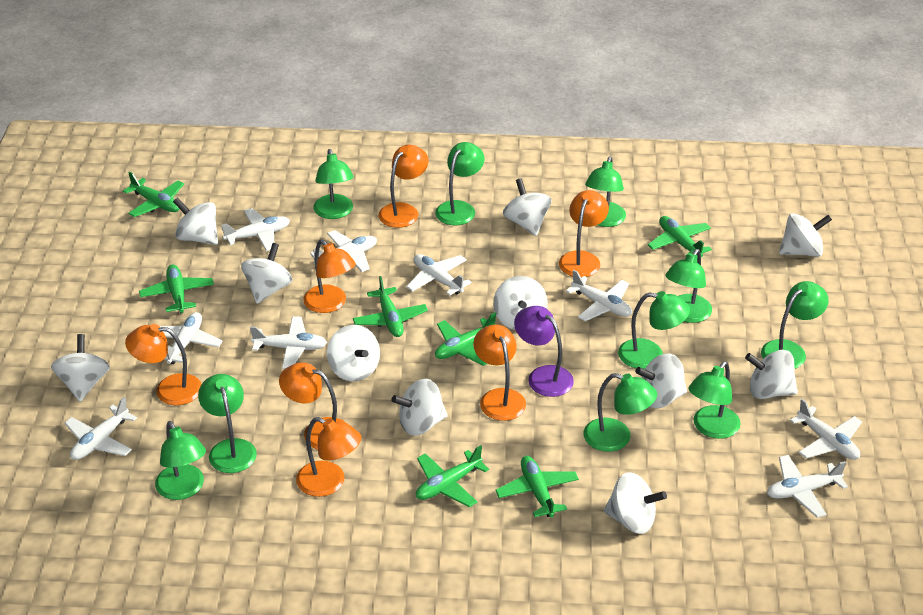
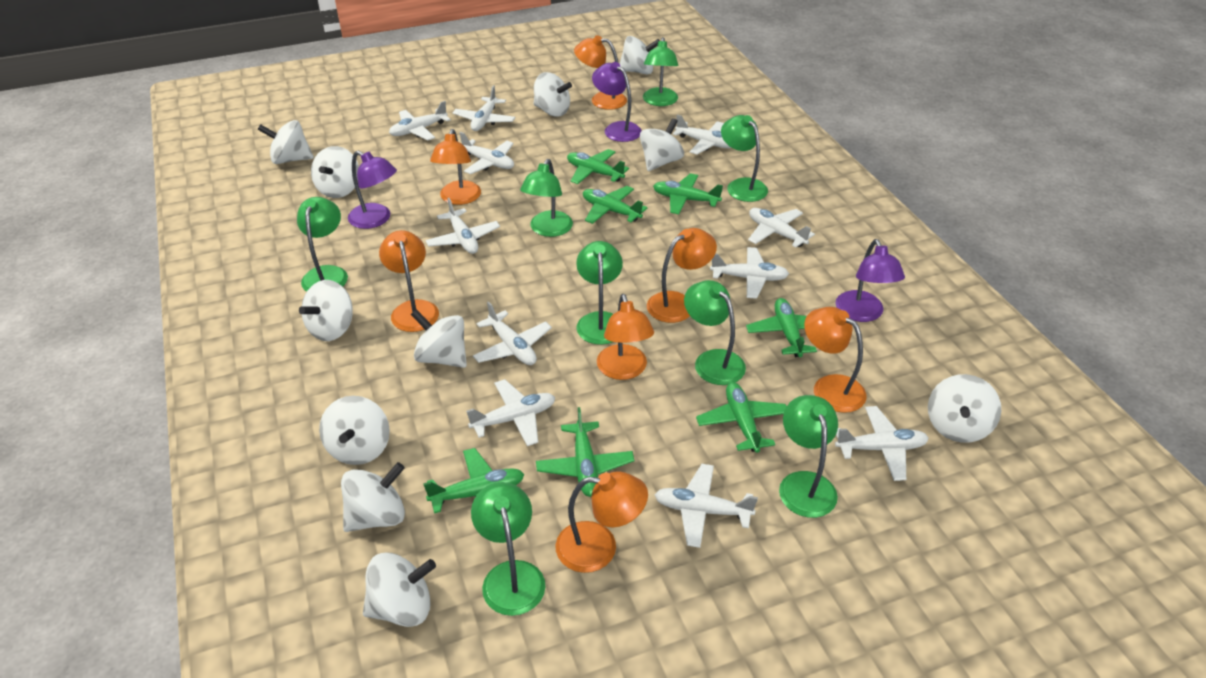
green lamp: 10 -> 8
purple lamp: 1 -> 3
white plane: 9 -> 11

